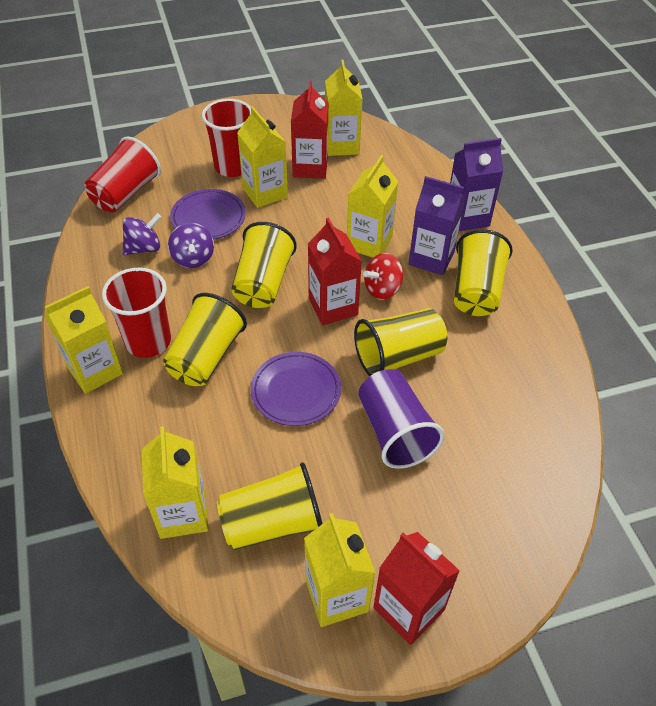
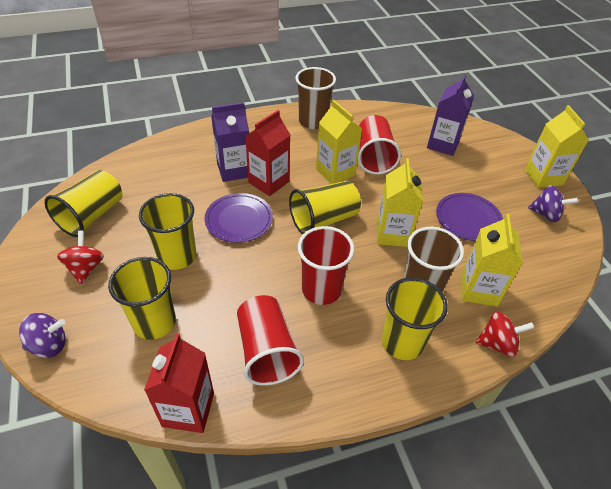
brown cup: 0 -> 2
purple cup: 1 -> 0
red carton: 3 -> 2
red spinning top: 1 -> 2
yellow carton: 6 -> 4

